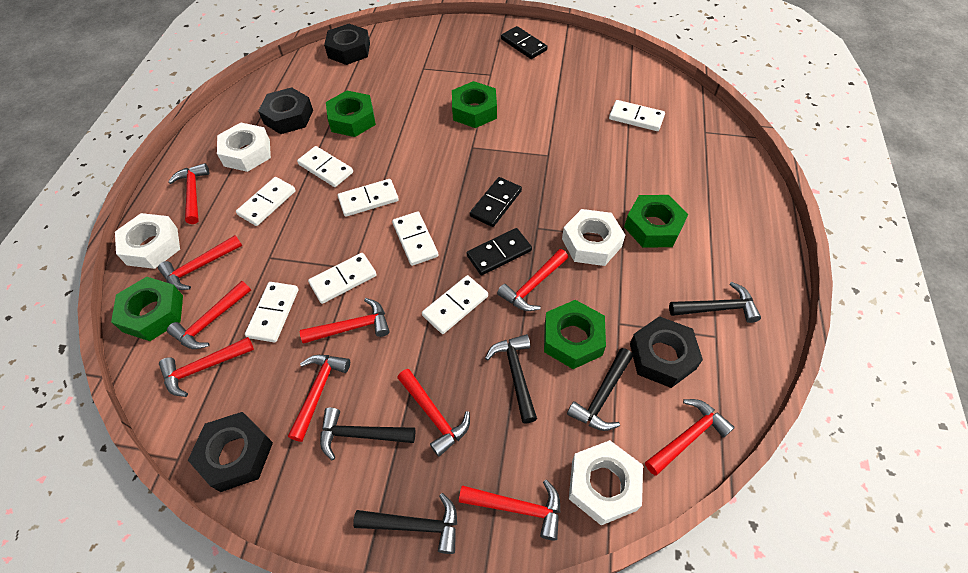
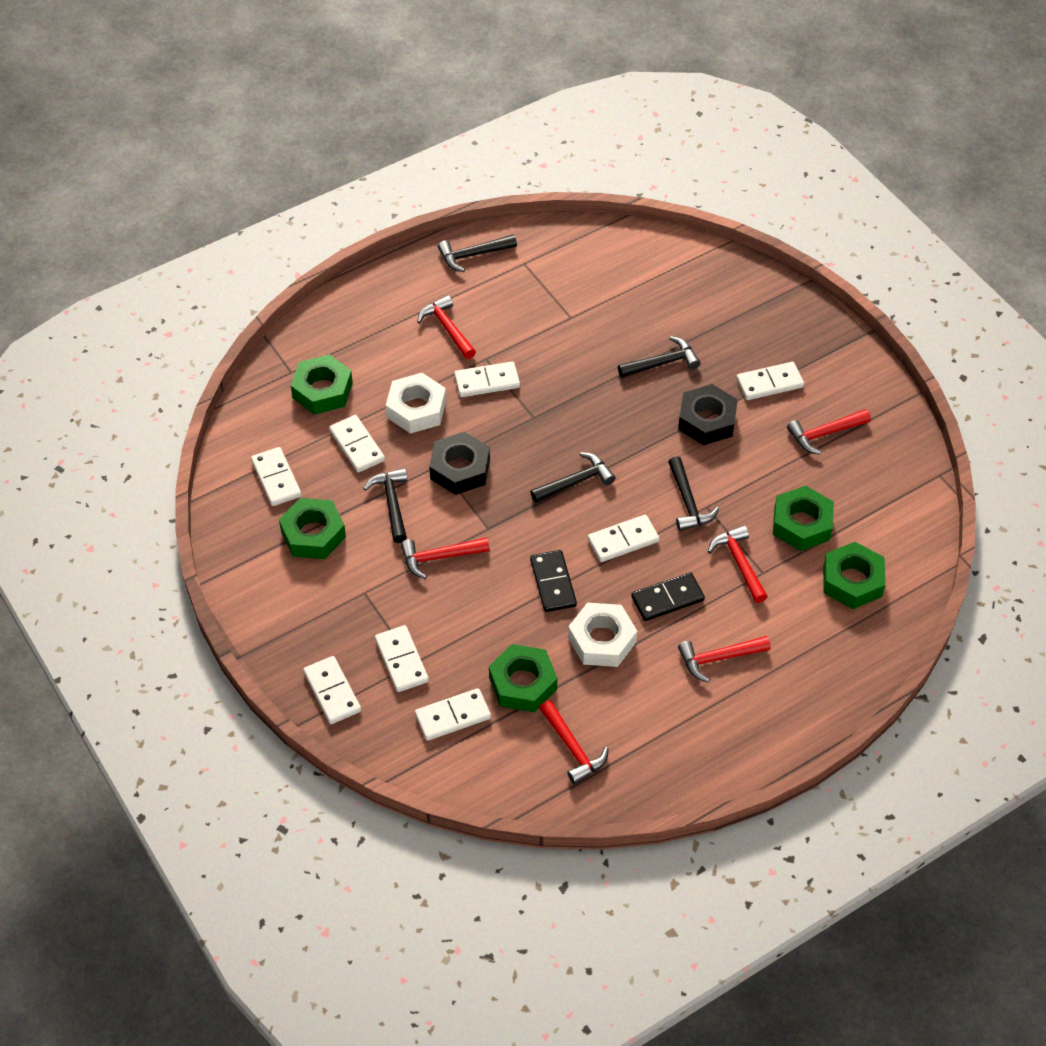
black domino: 3 -> 2
black nut: 4 -> 2
red hammer: 10 -> 6
white nut: 4 -> 2

